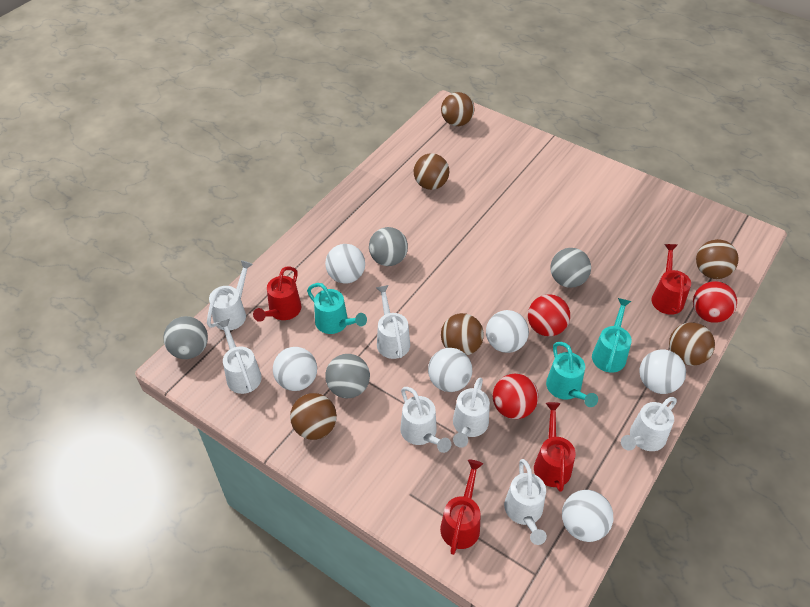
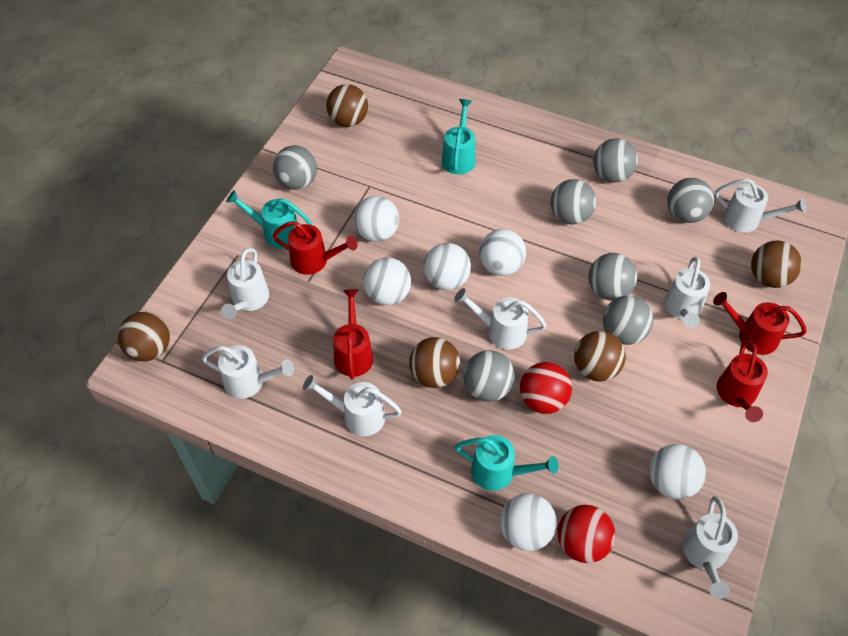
brown ball: 6 -> 5
grey ball: 4 -> 7
red ball: 3 -> 2

